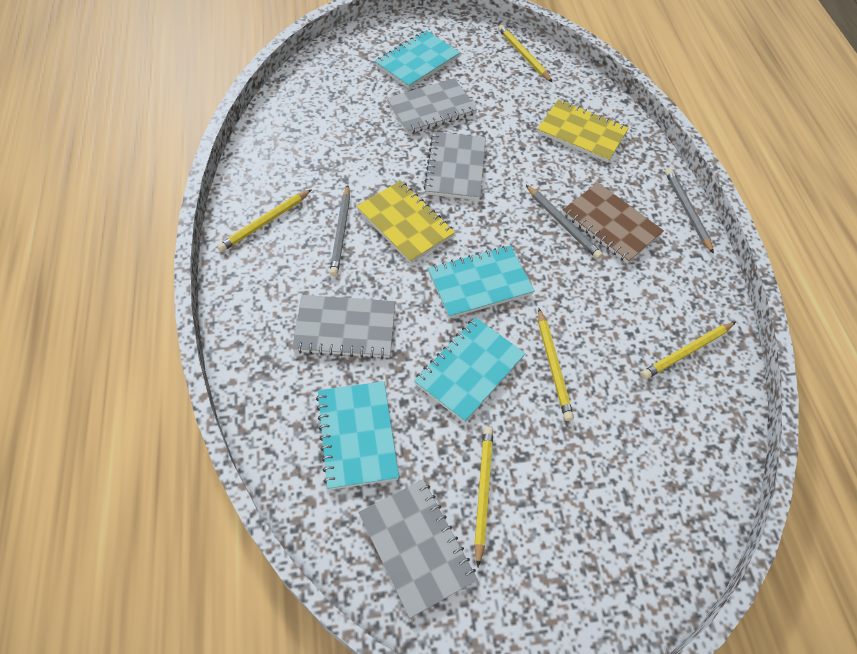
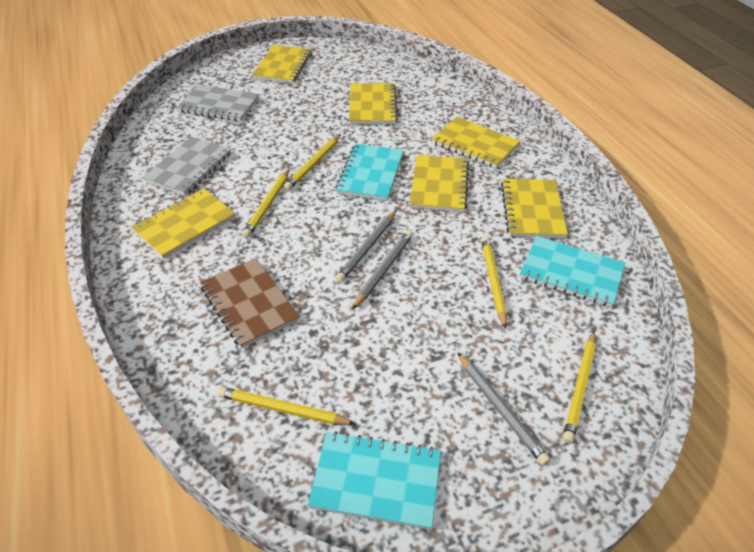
grey notebook: 4 -> 2
turquoise notebook: 4 -> 3
yellow notebook: 2 -> 6

